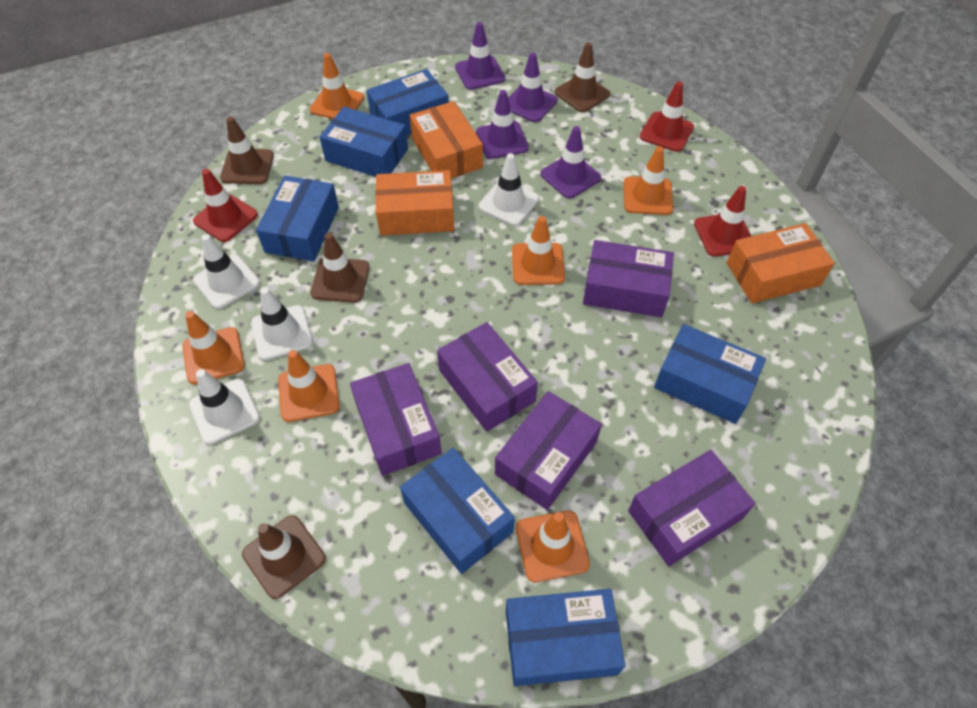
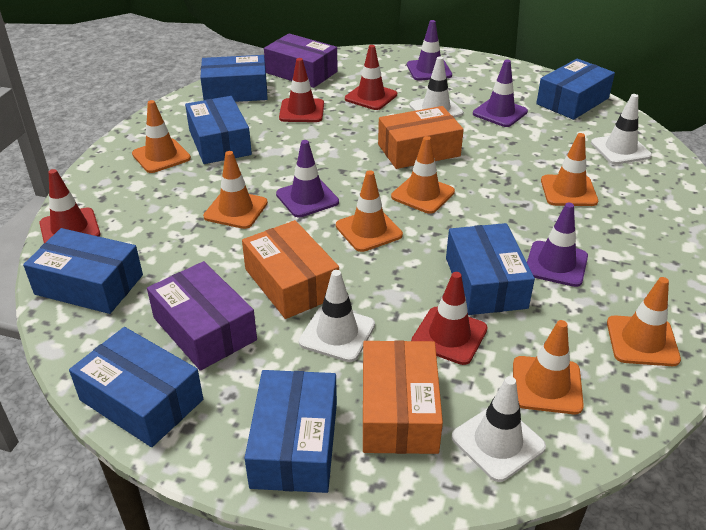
blue box: 6 -> 7
brown traffic cone: 4 -> 0
orange traffic cone: 6 -> 7
purple box: 5 -> 2
red traffic cone: 3 -> 4

